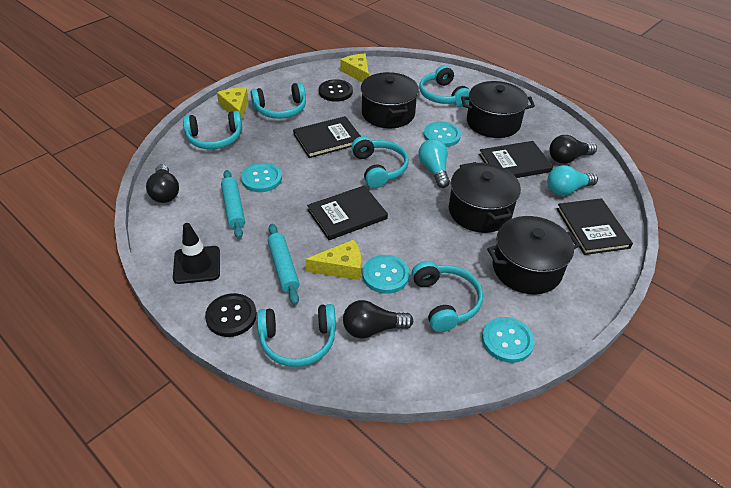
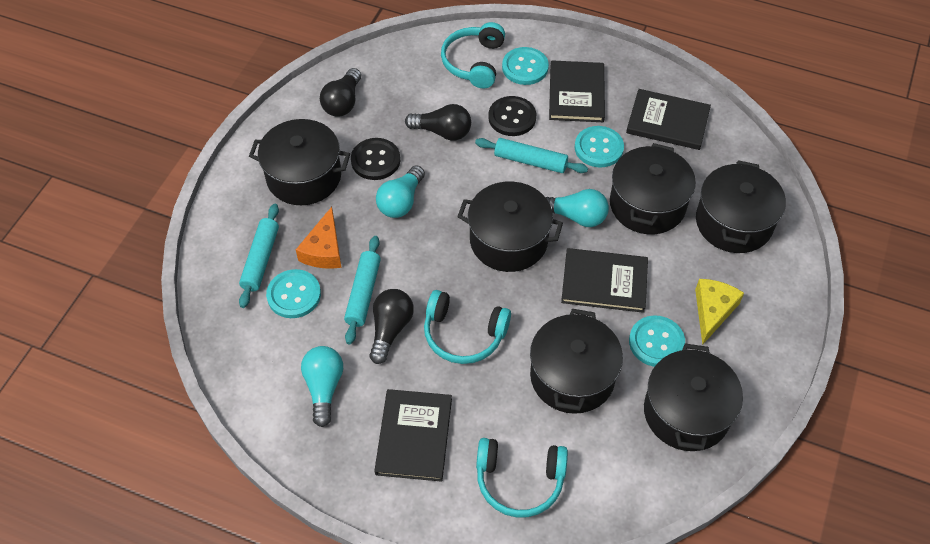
black pot: 4 -> 6
black traffic cone: 1 -> 0
orange cheese: 0 -> 1
turquoise headphones: 6 -> 3
turquoise light bulb: 2 -> 3
turquoise rolling pin: 2 -> 3
yellow cheese: 3 -> 1

